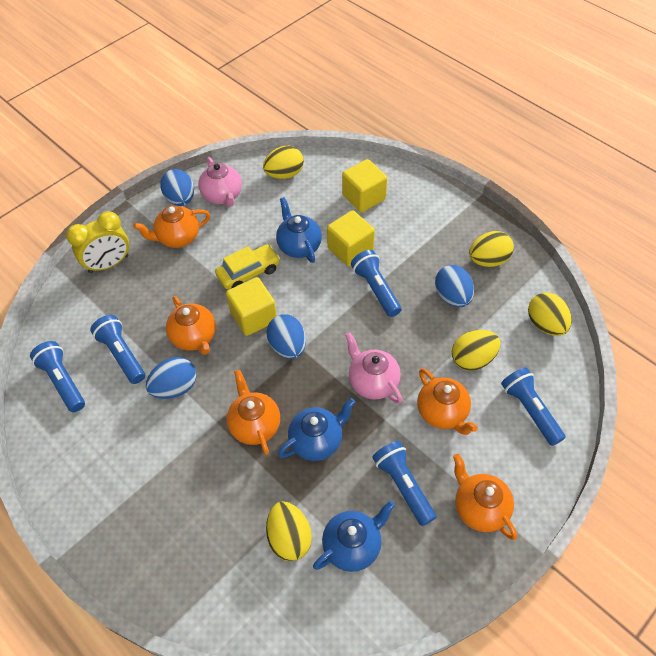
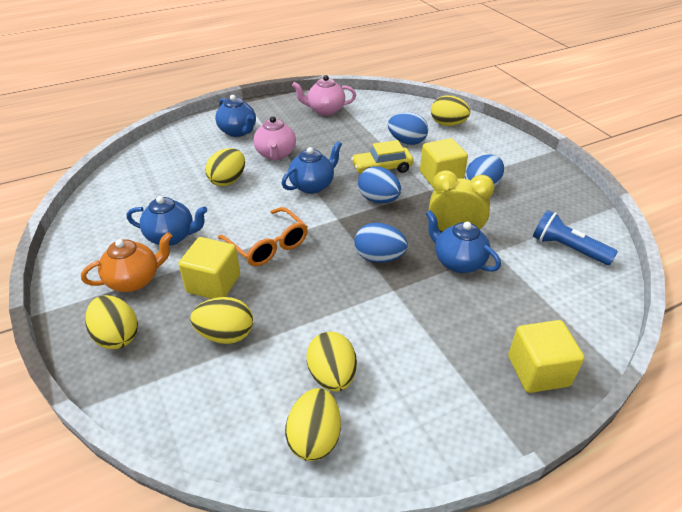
blue flashlight: 5 -> 1
blue teapot: 3 -> 4
orange glasses: 0 -> 1
orange teapot: 5 -> 1
yellow egg: 5 -> 6

